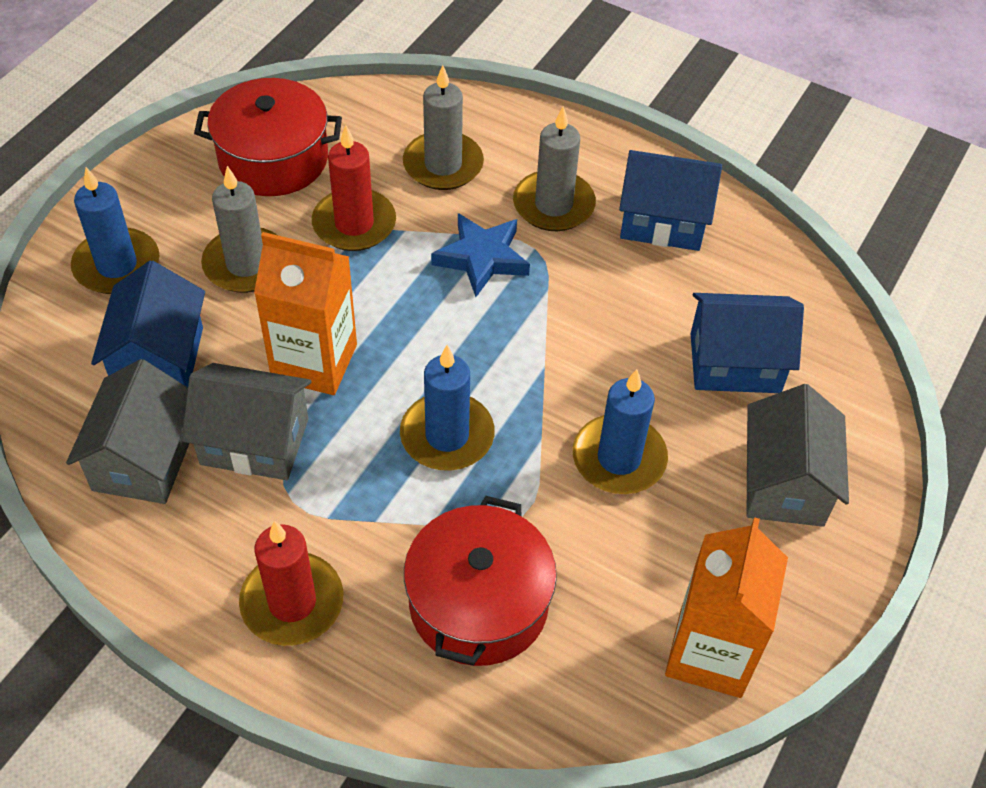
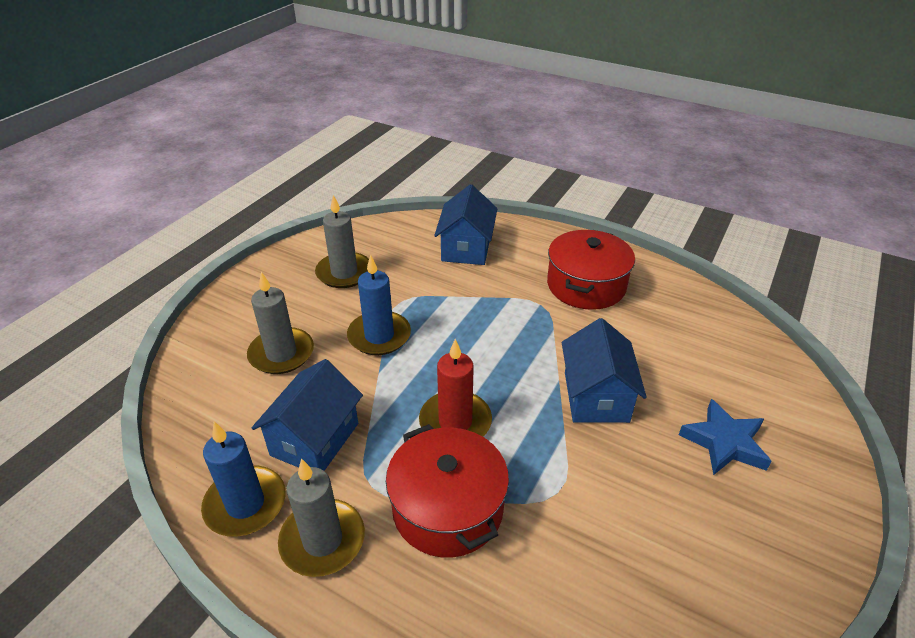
blue candle: 3 -> 2
grey house: 3 -> 0
orange carton: 2 -> 0
red candle: 2 -> 1

